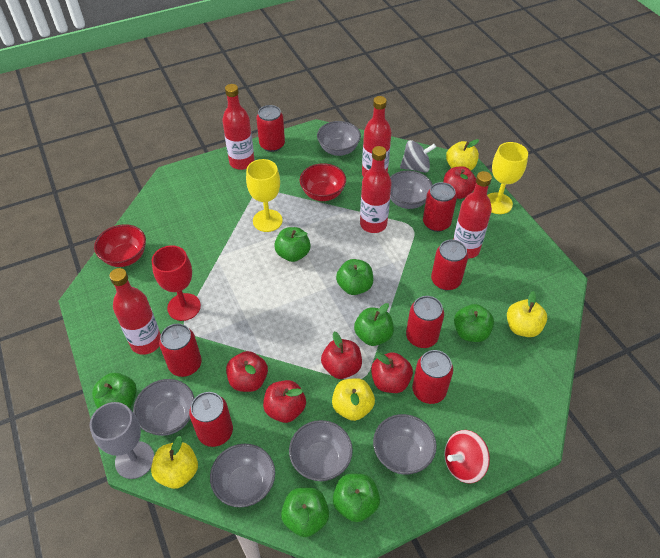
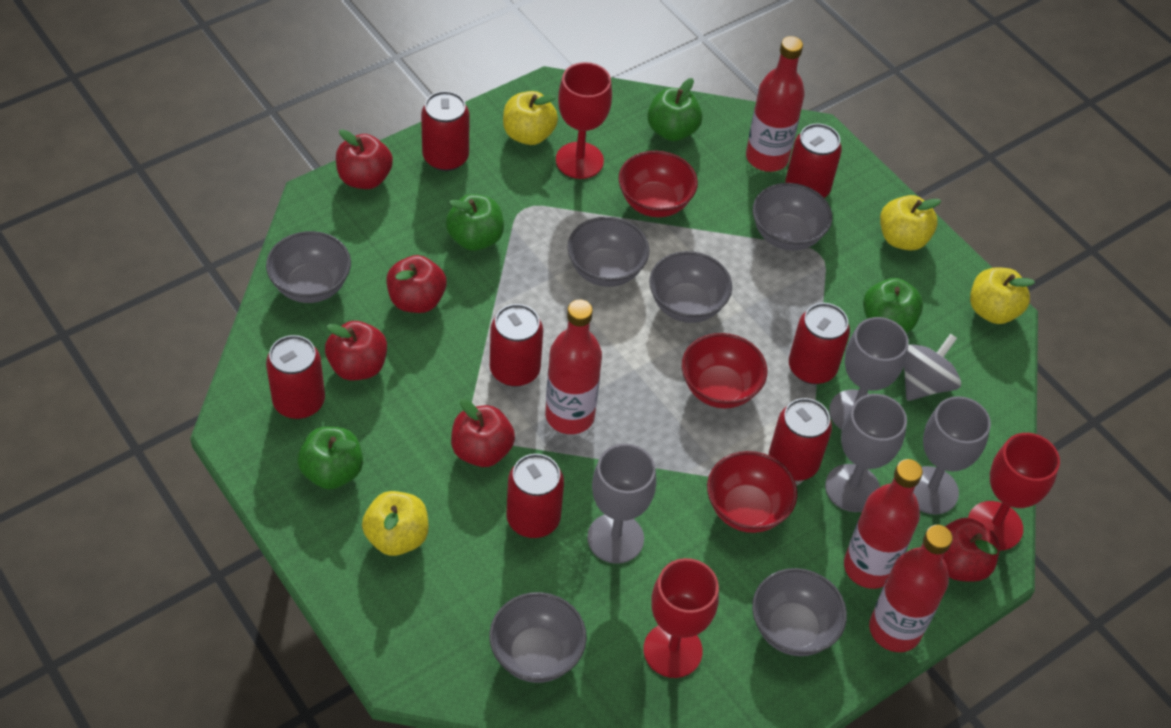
green apple: 7 -> 4
grey goblet: 1 -> 4
red bottle: 5 -> 4
red bowl: 2 -> 3
red goblet: 1 -> 3
red spinning top: 1 -> 0
yellow goblet: 2 -> 0

